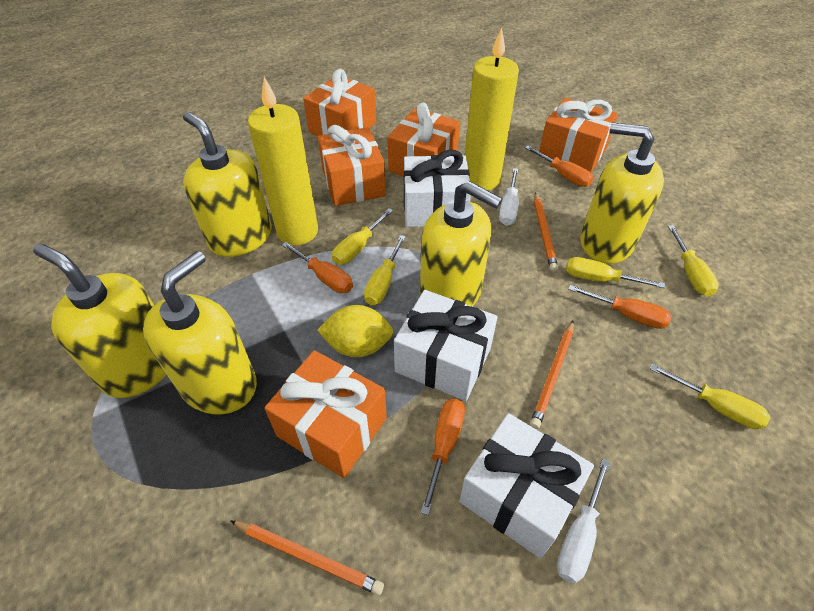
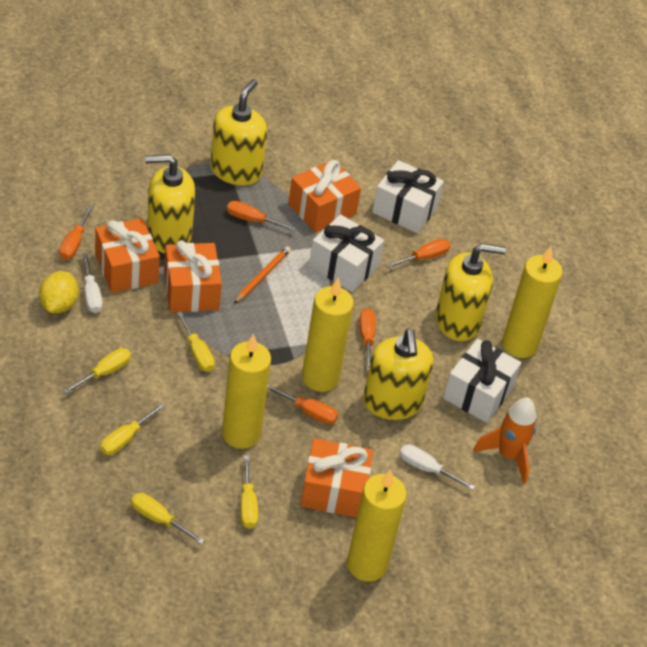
orange gift: 5 -> 4
orange pencil: 3 -> 1
orange rocket: 0 -> 1
orange screwdriver: 4 -> 5
yellow candle: 2 -> 4
yellow soap dispenser: 5 -> 4

